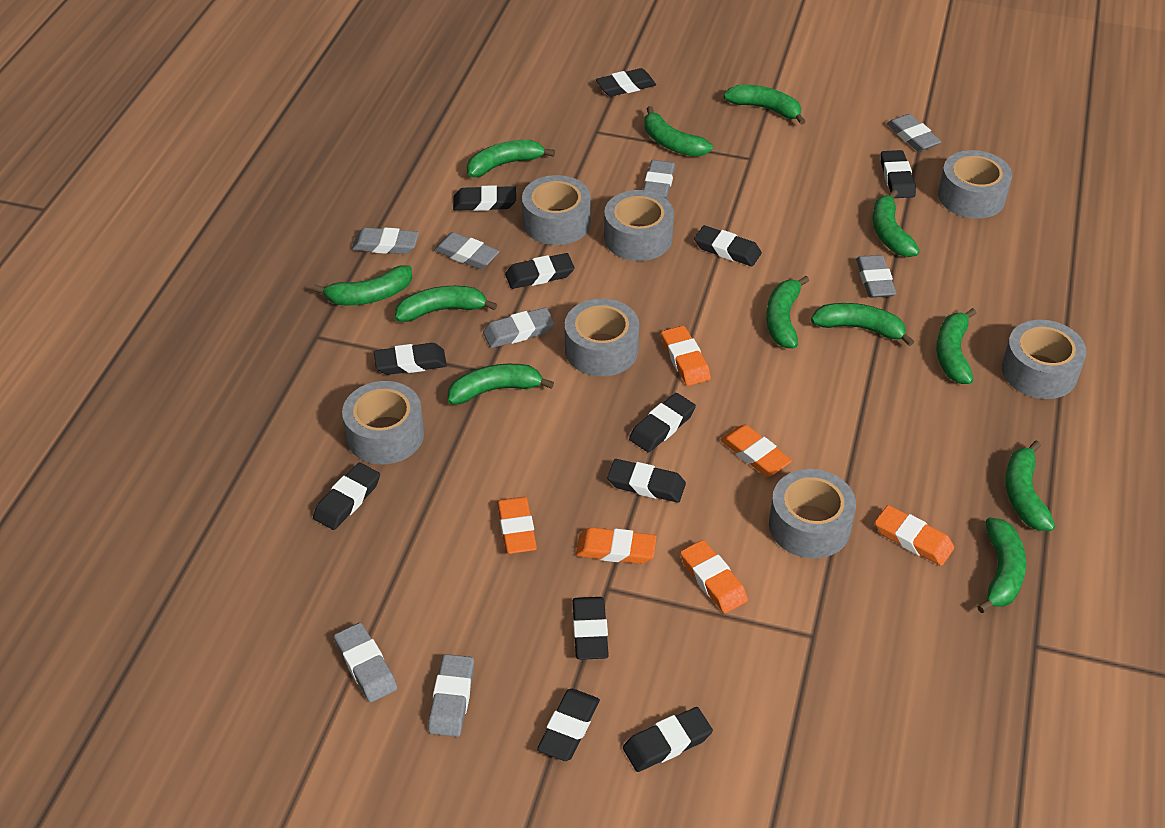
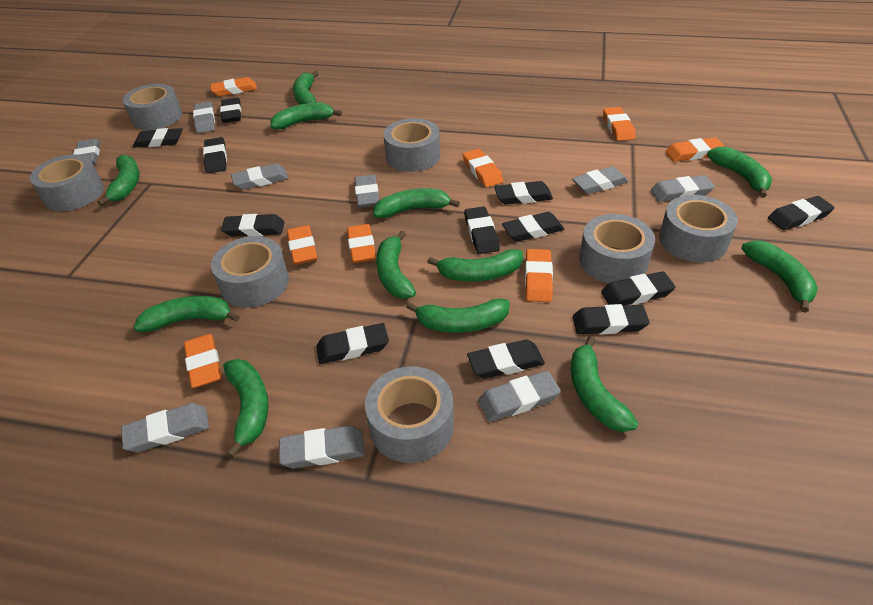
grey eraser: 8 -> 9
orange eraser: 6 -> 8

